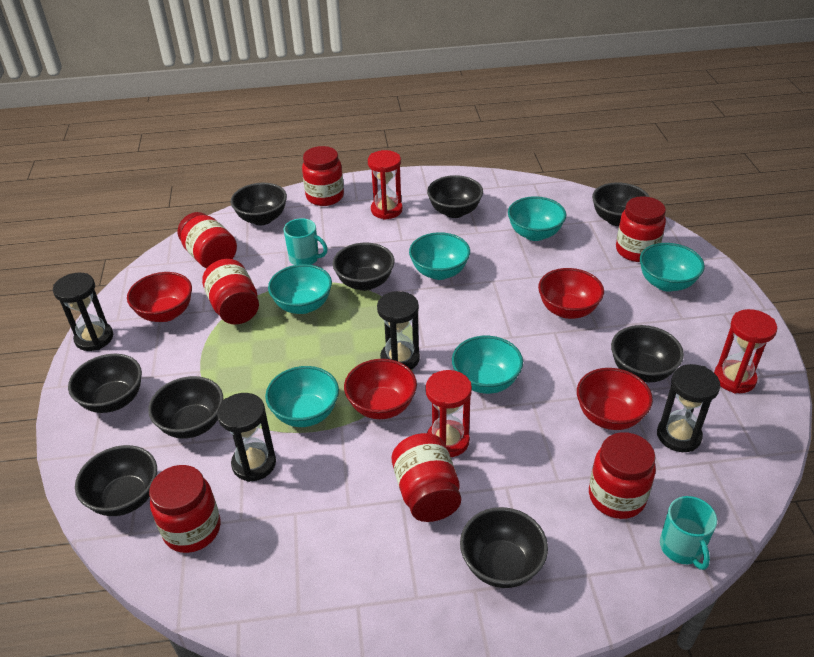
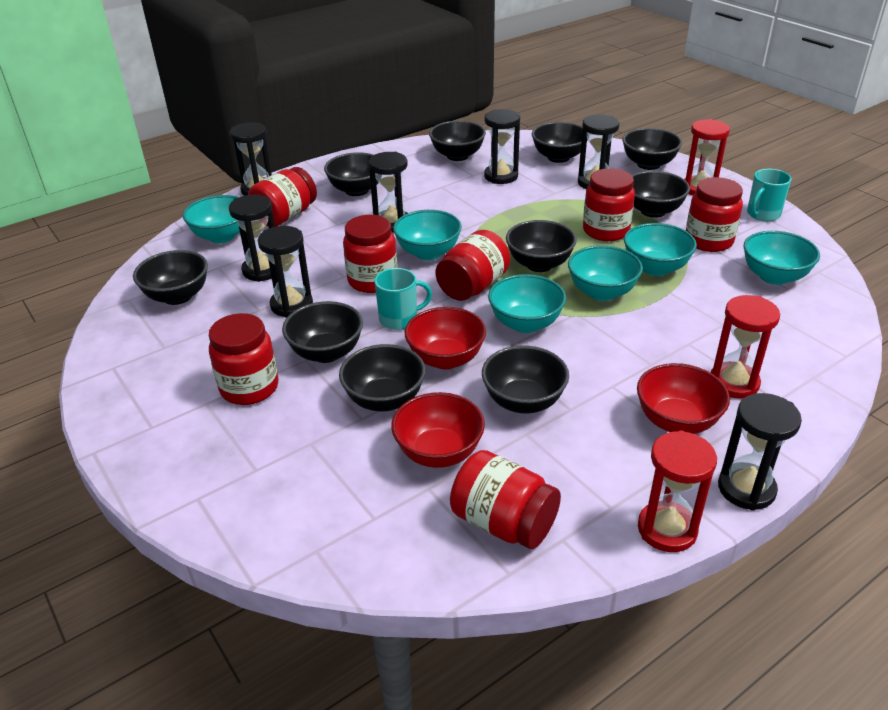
black bowl: 9 -> 10
black hourglass: 4 -> 7
red bowl: 4 -> 3

